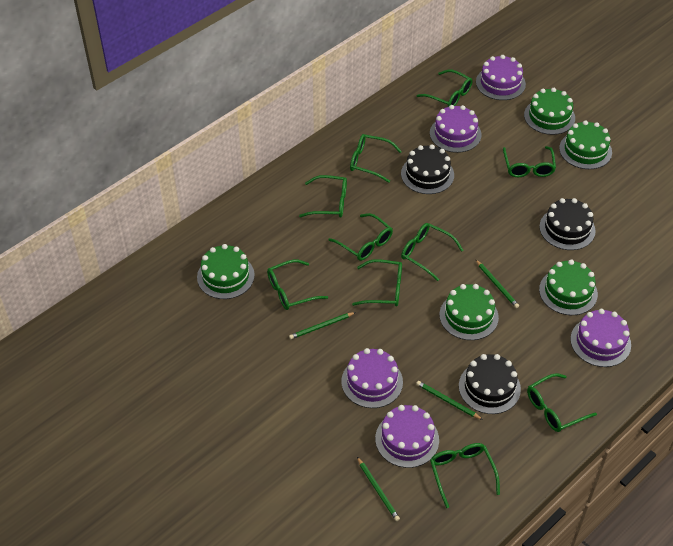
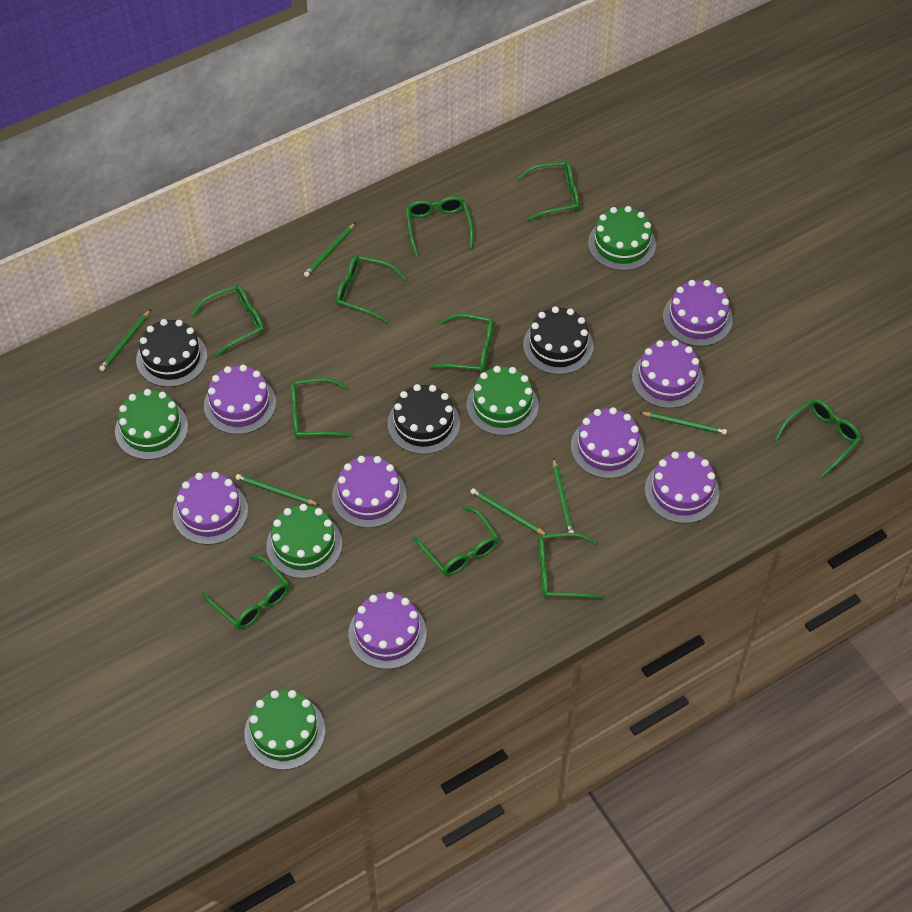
green pencil: 4 -> 6
purple cake: 5 -> 8

